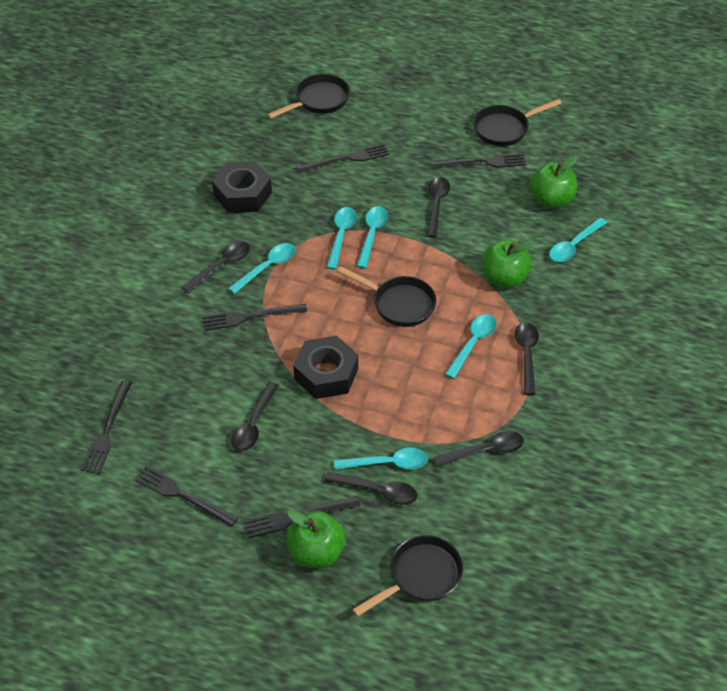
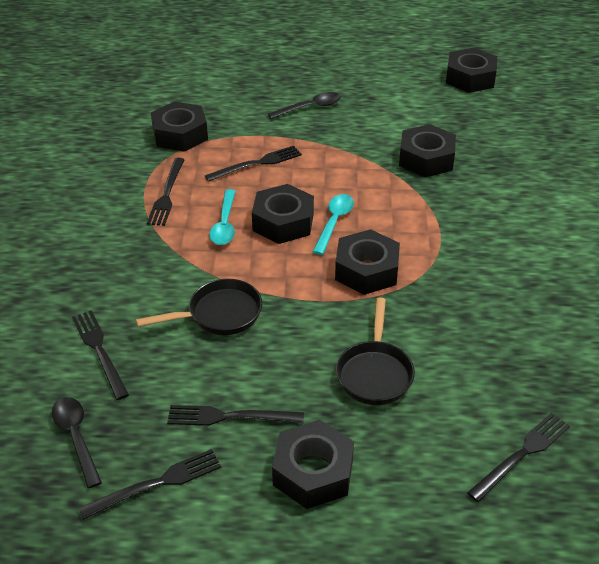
black nut: 2 -> 6
black pan: 4 -> 2
black spoon: 6 -> 2
green apple: 3 -> 0
turquoise spoon: 6 -> 2

